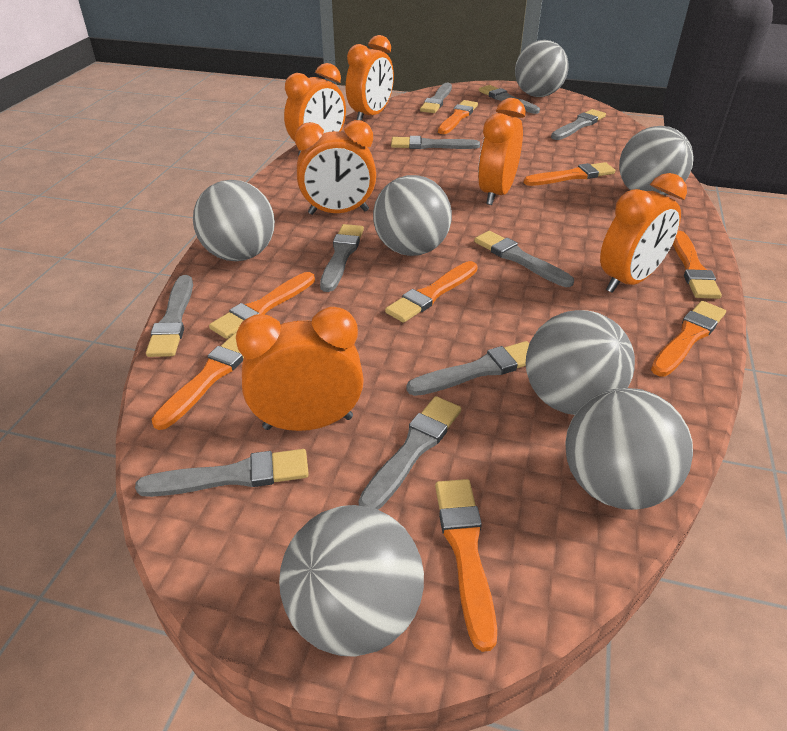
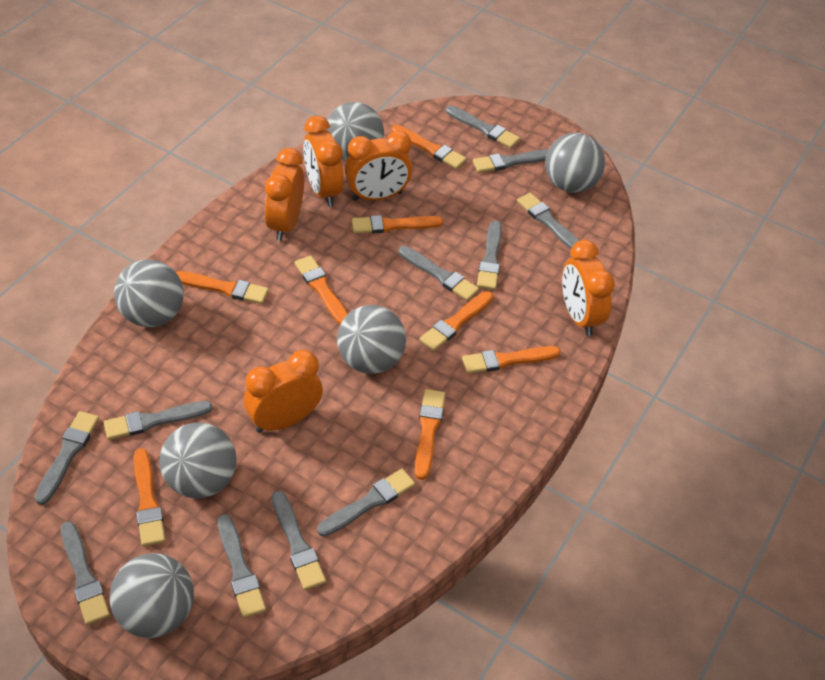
grey ball: 7 -> 6
grey brush: 10 -> 11
orange clock: 6 -> 5

